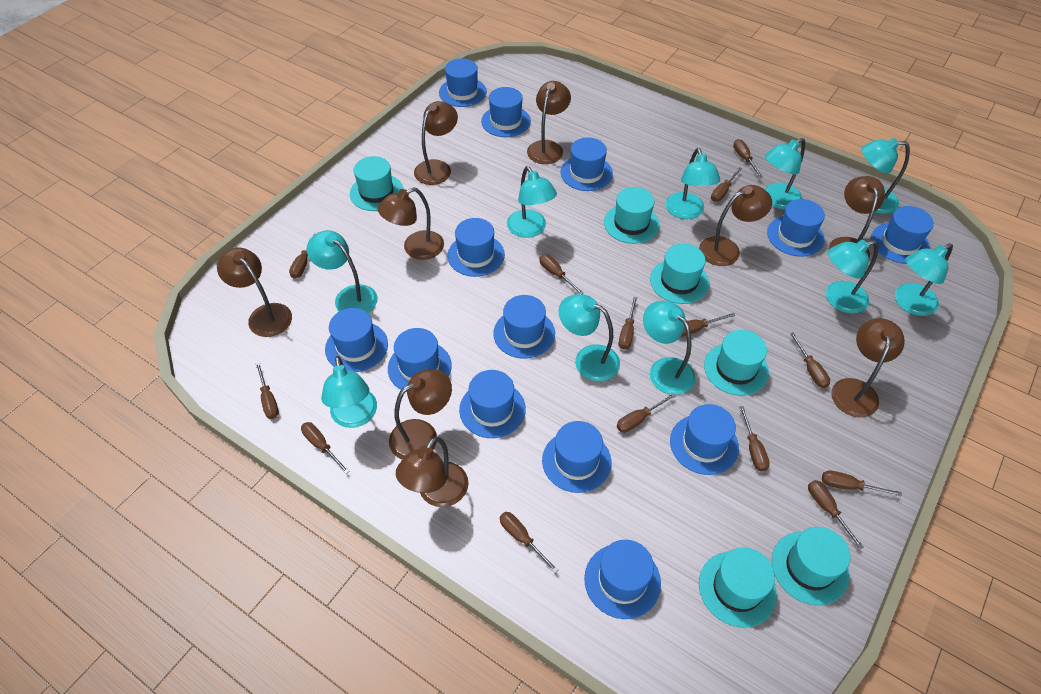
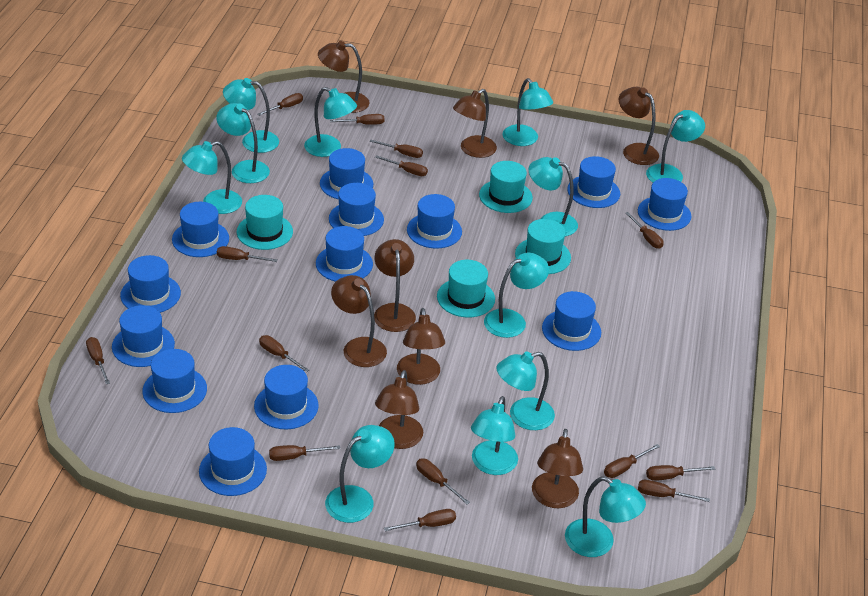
brown lamp: 9 -> 8
turquoise hat: 6 -> 4
turquoise lamp: 10 -> 12

